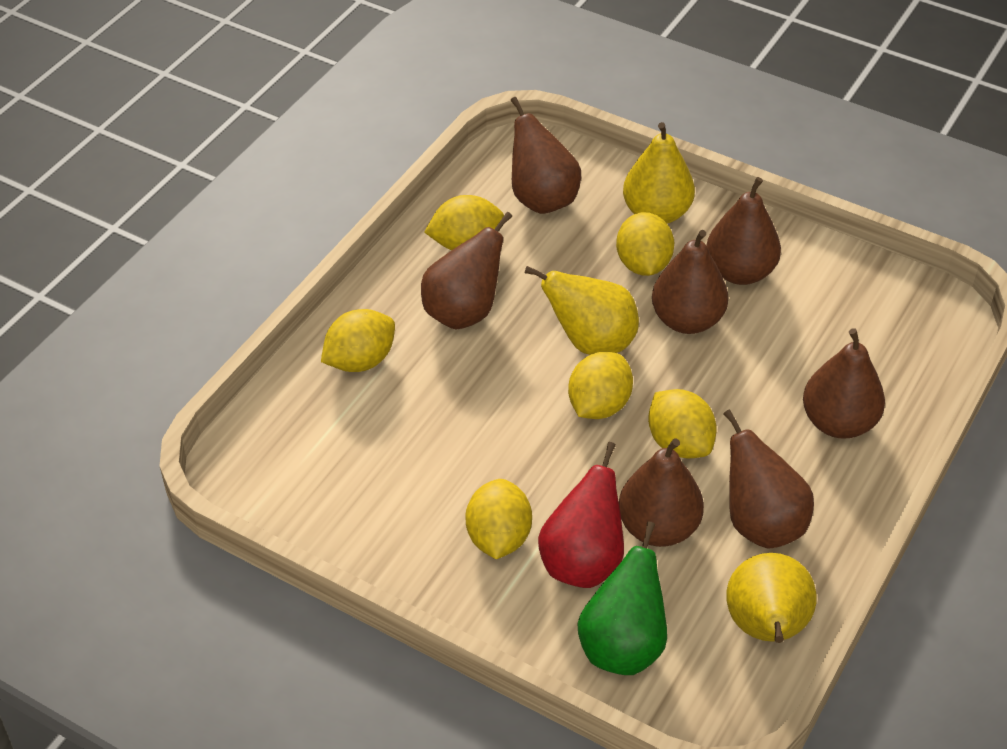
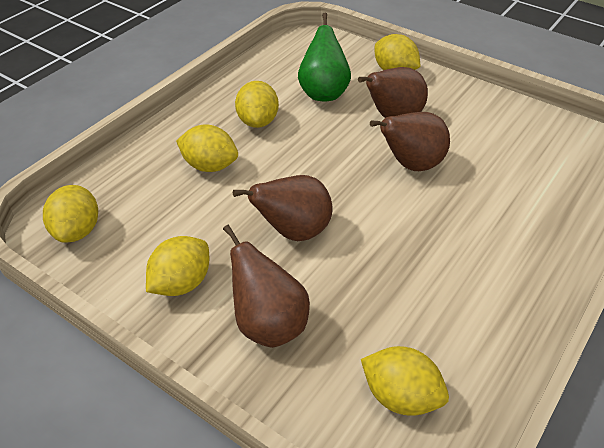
brown pear: 7 -> 4
red pear: 1 -> 0
yellow pear: 3 -> 0

